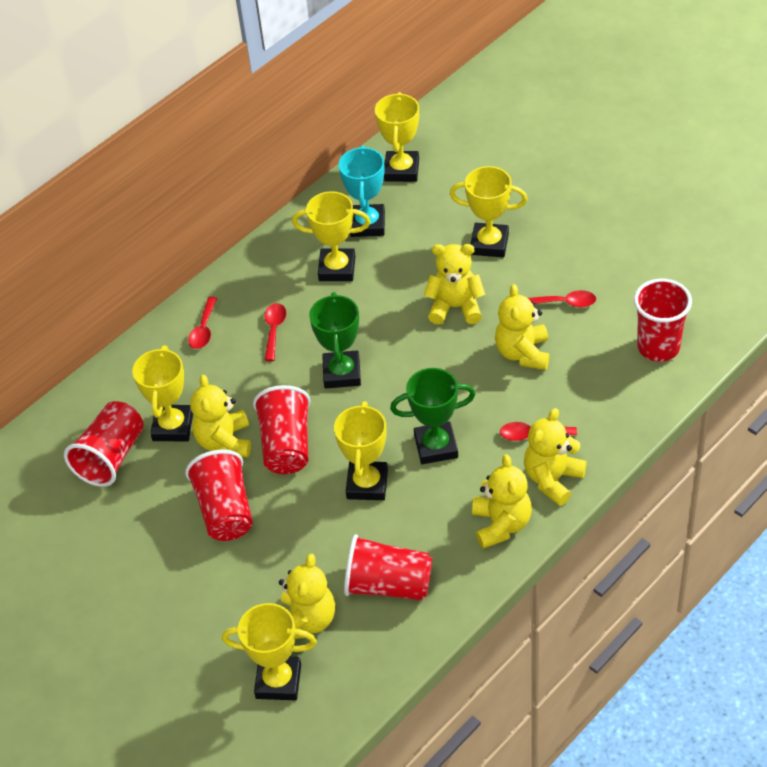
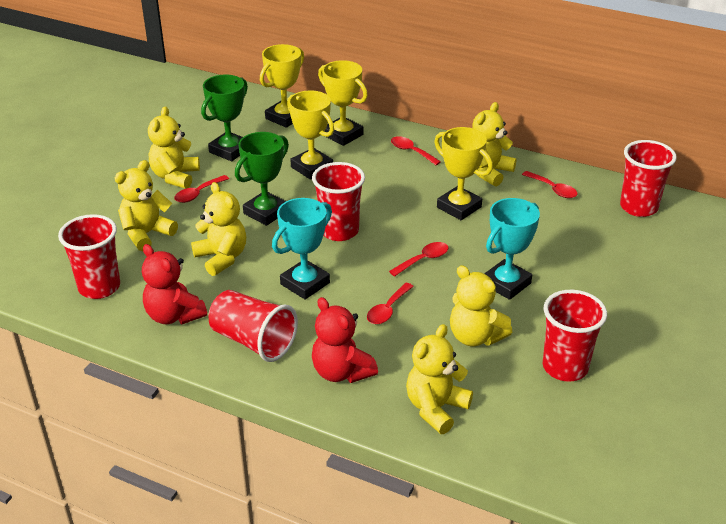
red spoon: 4 -> 5
red teddy bear: 0 -> 2
turquoise trophy: 1 -> 2
yellow trophy: 6 -> 4

